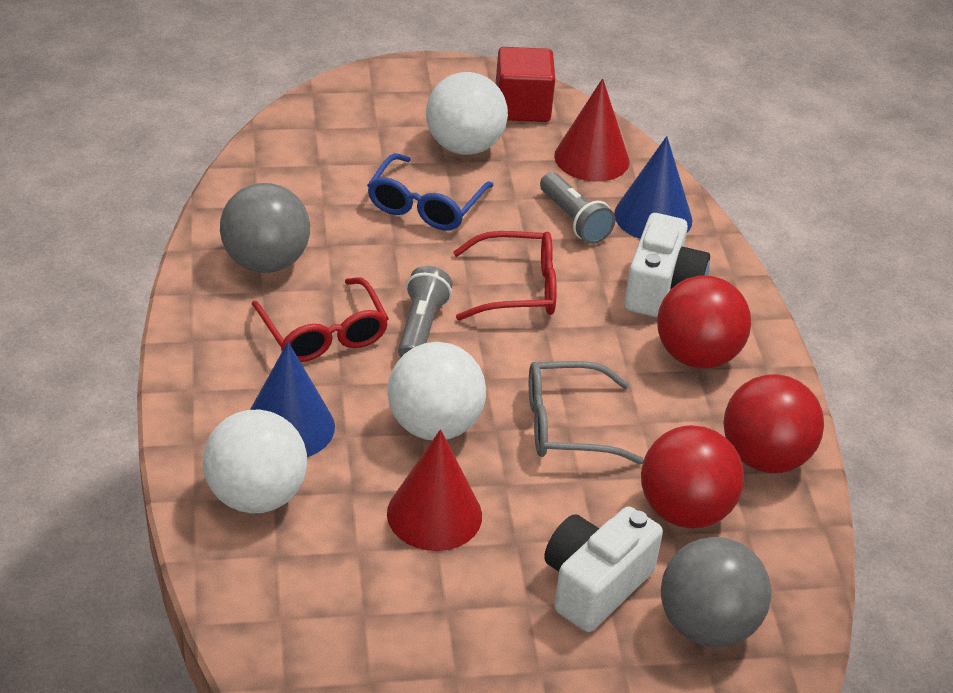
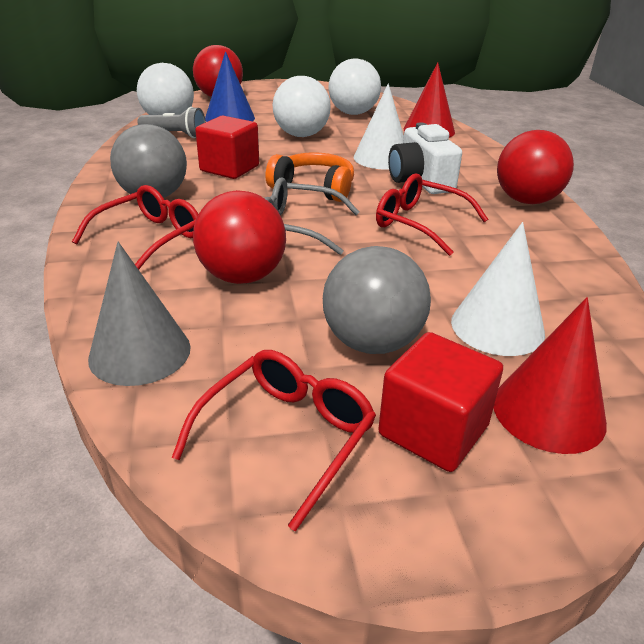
blue cone: 2 -> 1
blue glasses: 1 -> 0
grey cone: 0 -> 1
grey flashlight: 2 -> 1
orange headphones: 0 -> 1
red cube: 1 -> 2
red glasses: 2 -> 3
white camera: 2 -> 1
white cone: 0 -> 2

